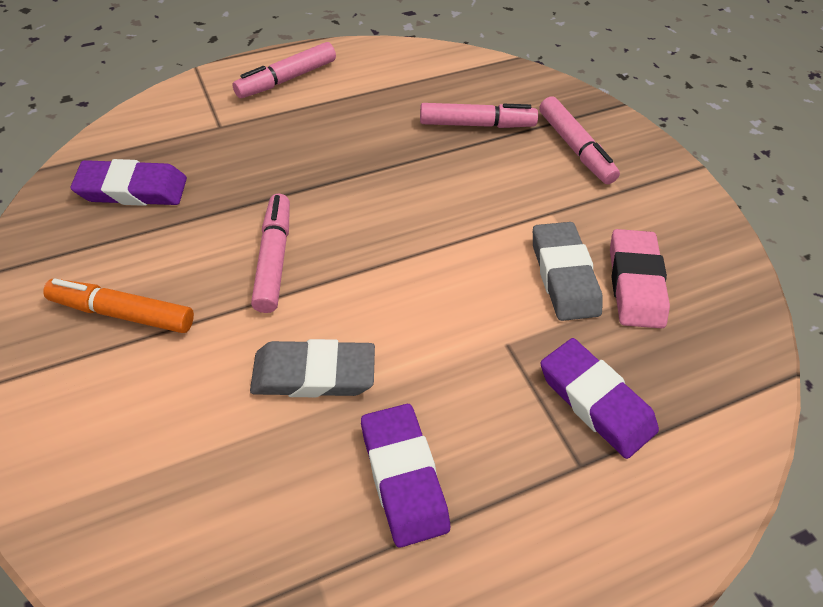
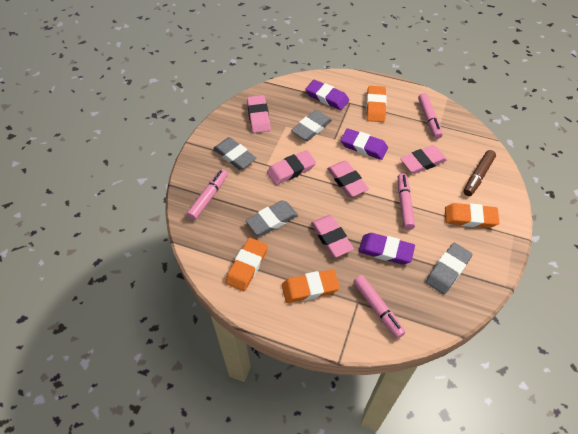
brown marker: 0 -> 1
grey eraser: 2 -> 4
orange eraser: 0 -> 4
orange marker: 1 -> 0
pink eraser: 1 -> 5

